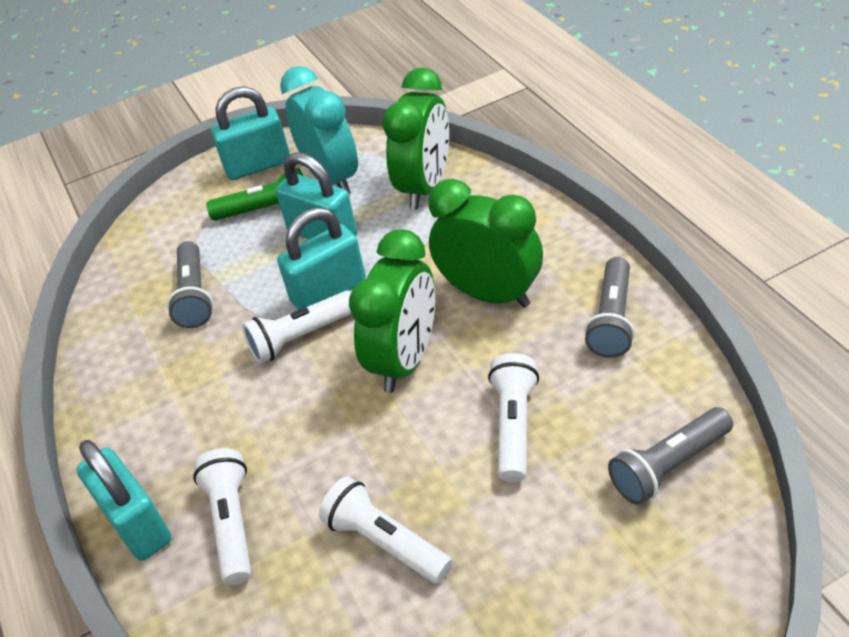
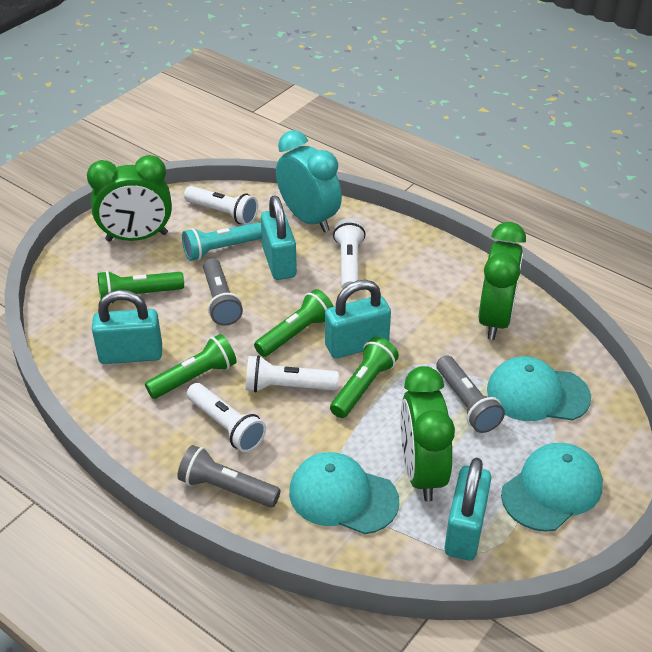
green flashlight: 1 -> 4
turquoise cap: 0 -> 3
turquoise flashlight: 0 -> 1

